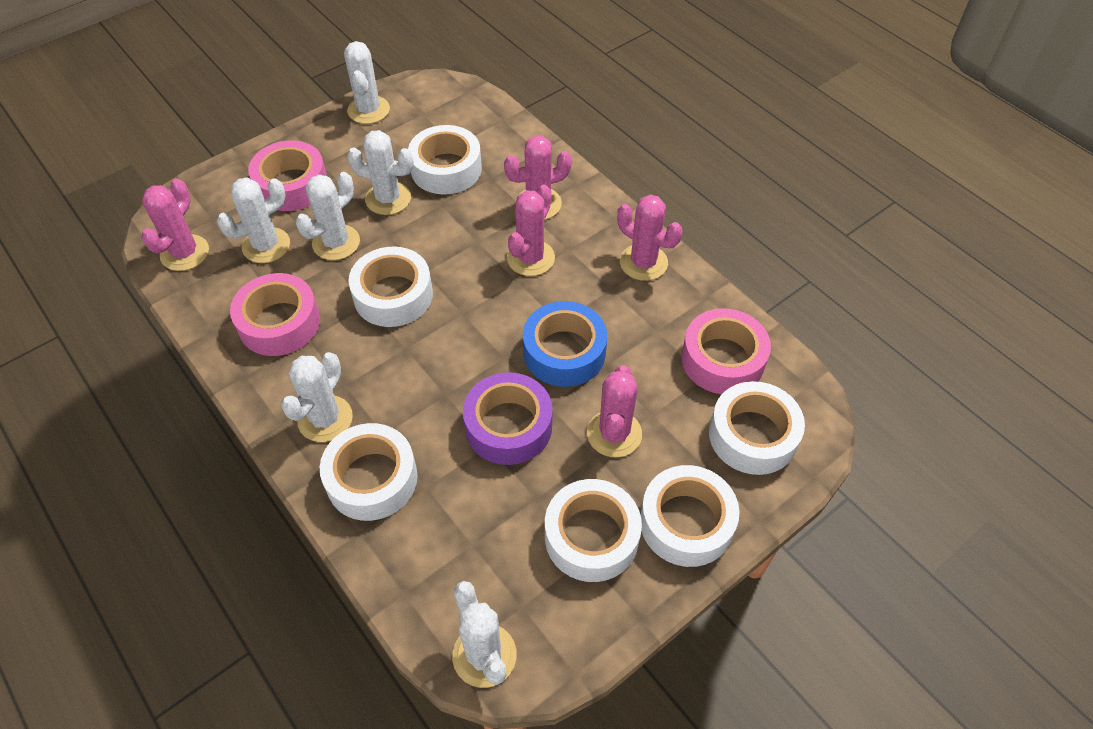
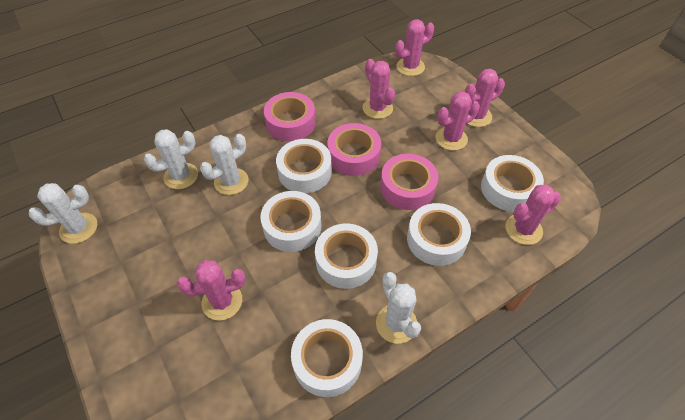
blue tape: 1 -> 0
pink cactus: 5 -> 6
purple tape: 1 -> 0
white cactus: 6 -> 4

